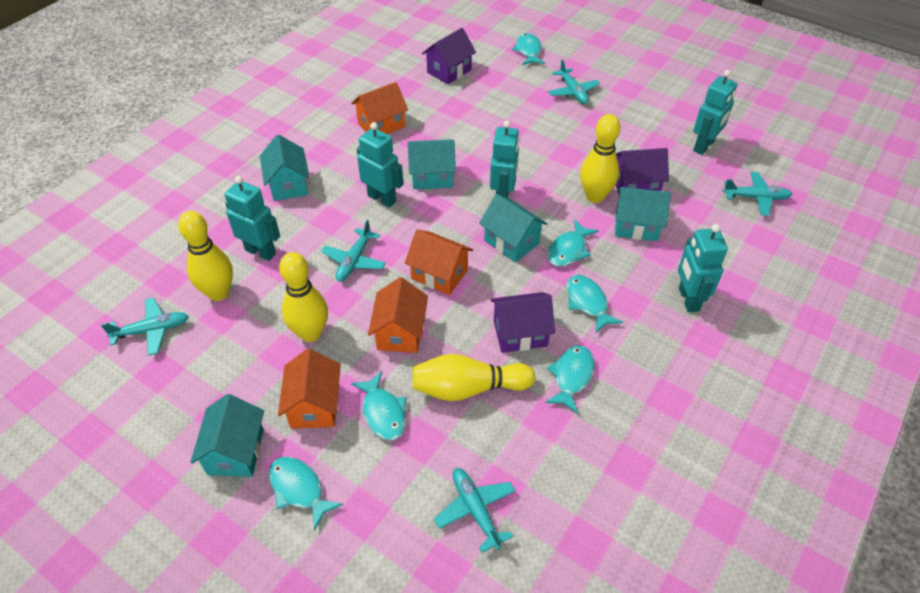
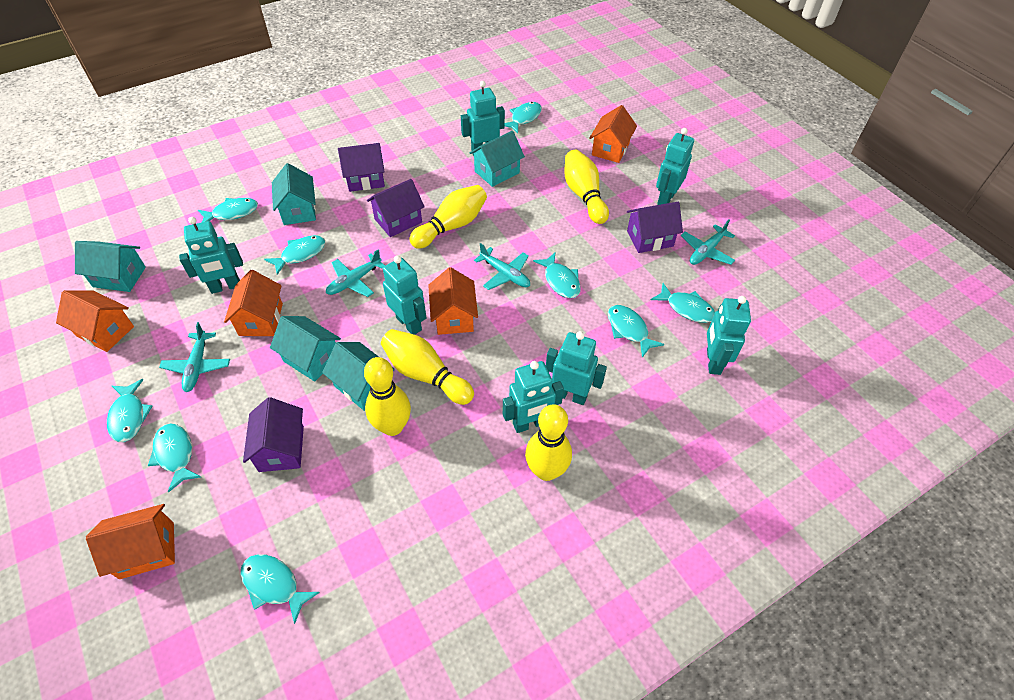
orange house: 4 -> 5
purple house: 3 -> 4
turquoise fish: 6 -> 9
turquoise plane: 5 -> 4
turquoise robot: 5 -> 7
yellow bowling pin: 4 -> 5

